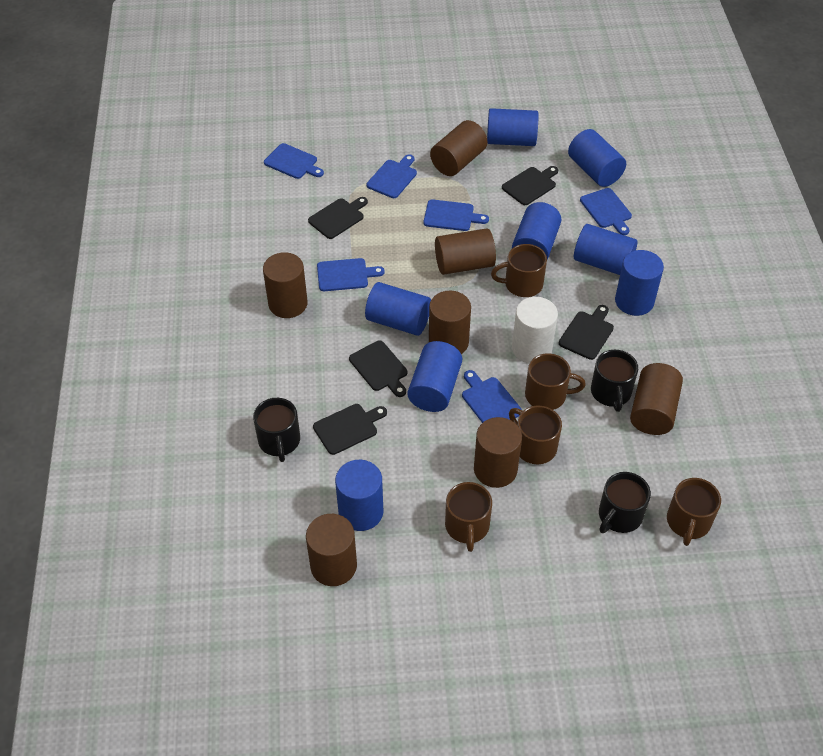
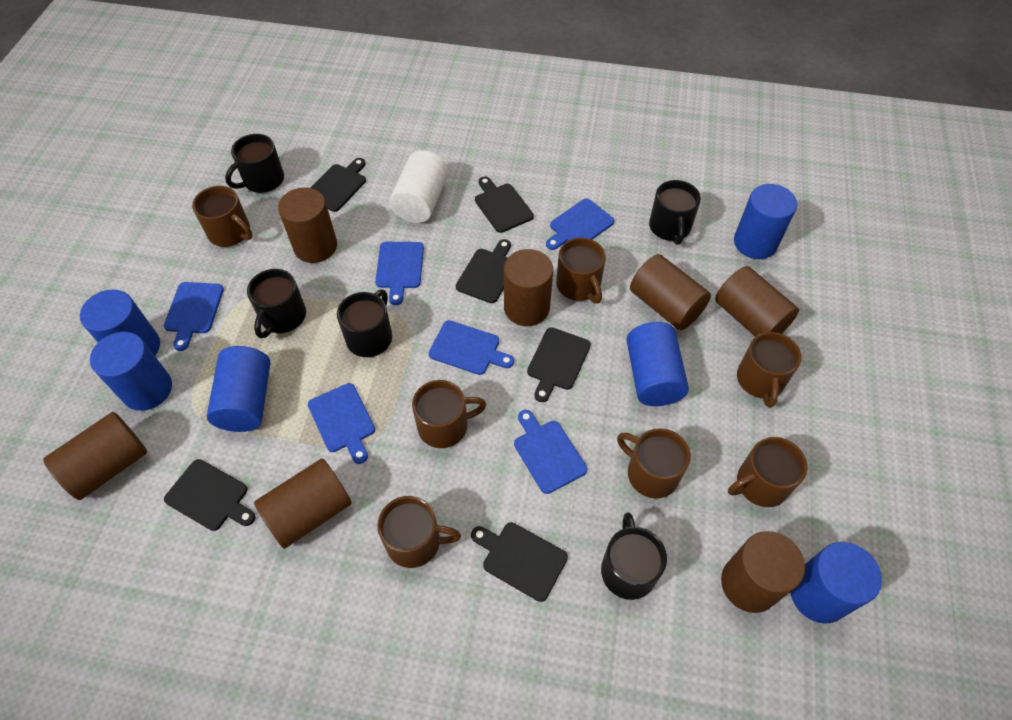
black cutting board: 5 -> 6
black mug: 3 -> 5
blue cylinder: 8 -> 6
brown mug: 5 -> 7

